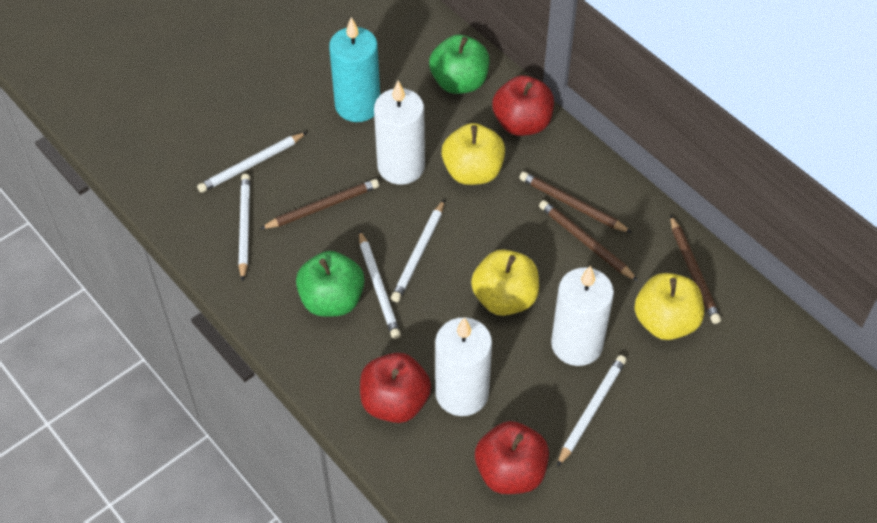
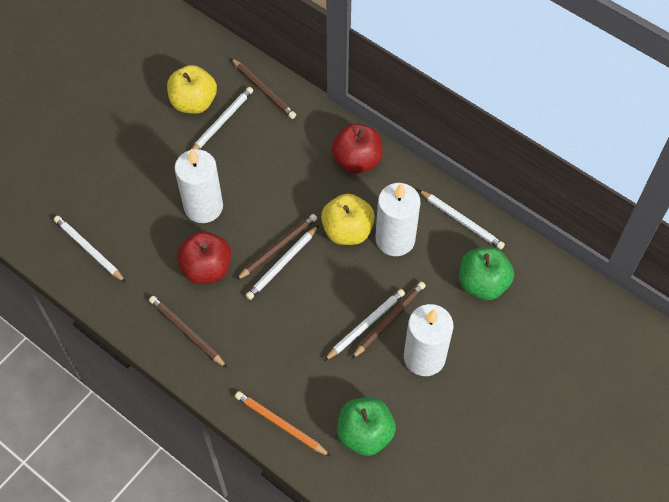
orange pencil: 0 -> 1
red apple: 3 -> 2
turquoise candle: 1 -> 0
yellow apple: 3 -> 2

